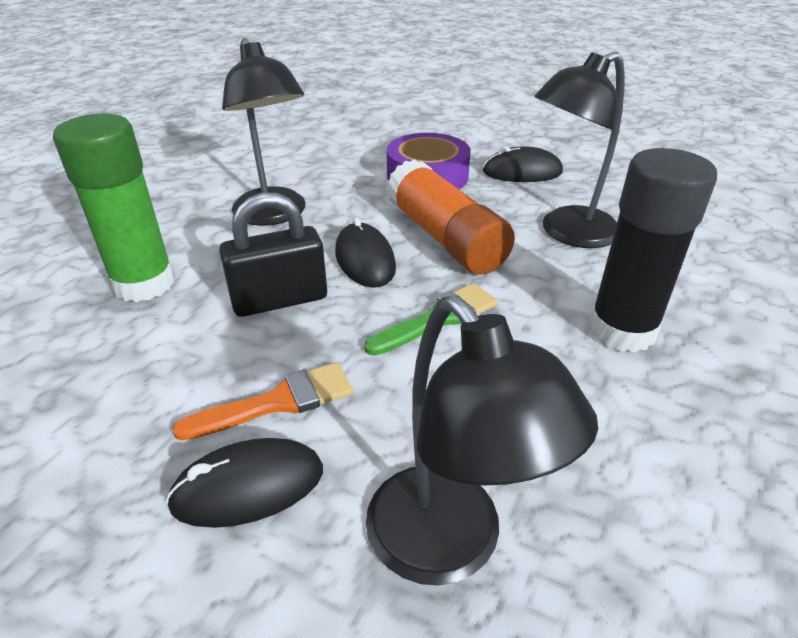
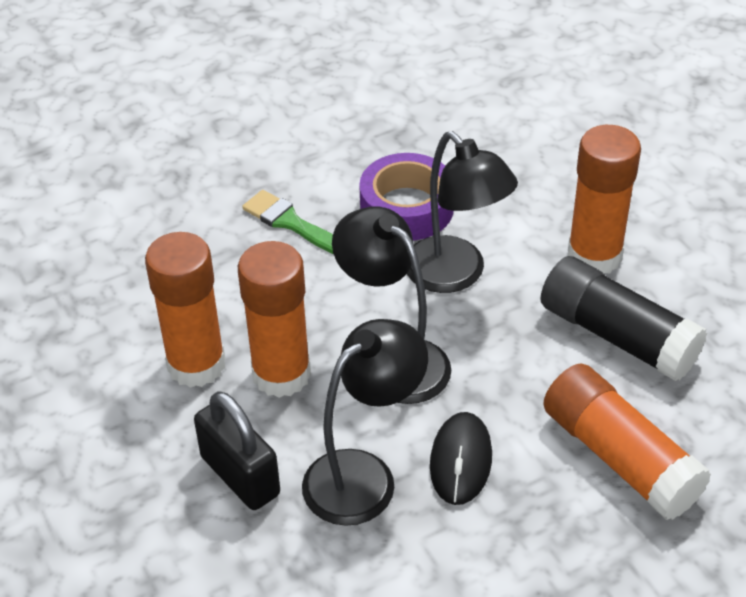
black mouse: 3 -> 1
green glue stick: 1 -> 0
orange brush: 1 -> 0
orange glue stick: 1 -> 4

